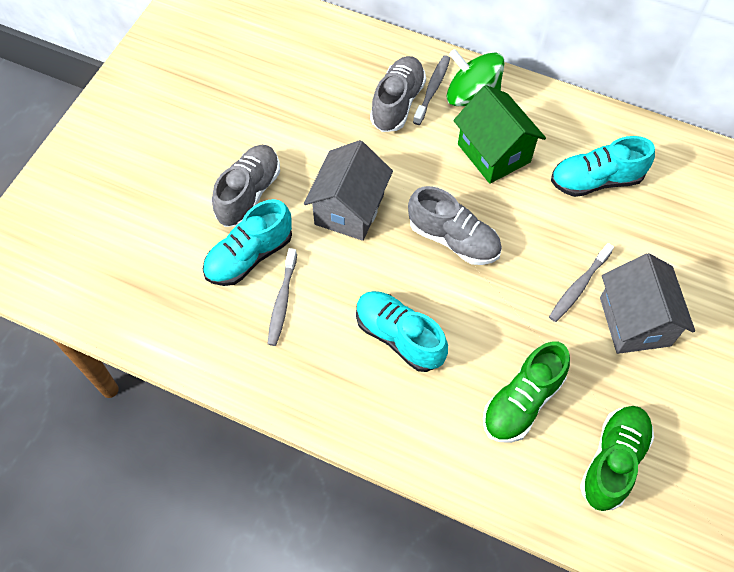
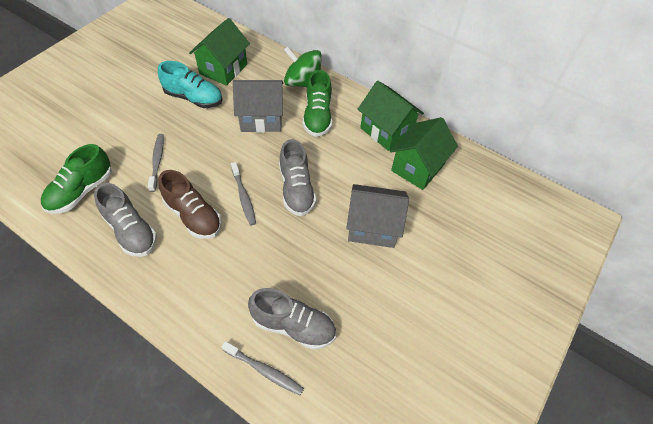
brown shoe: 0 -> 1
green house: 1 -> 3
turquoise shoe: 3 -> 1

